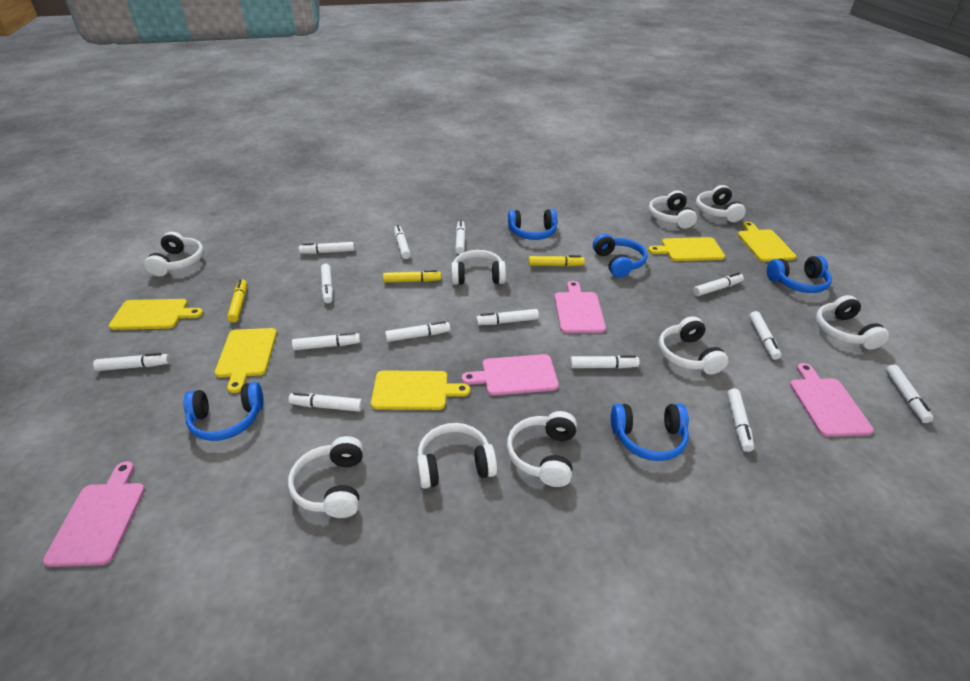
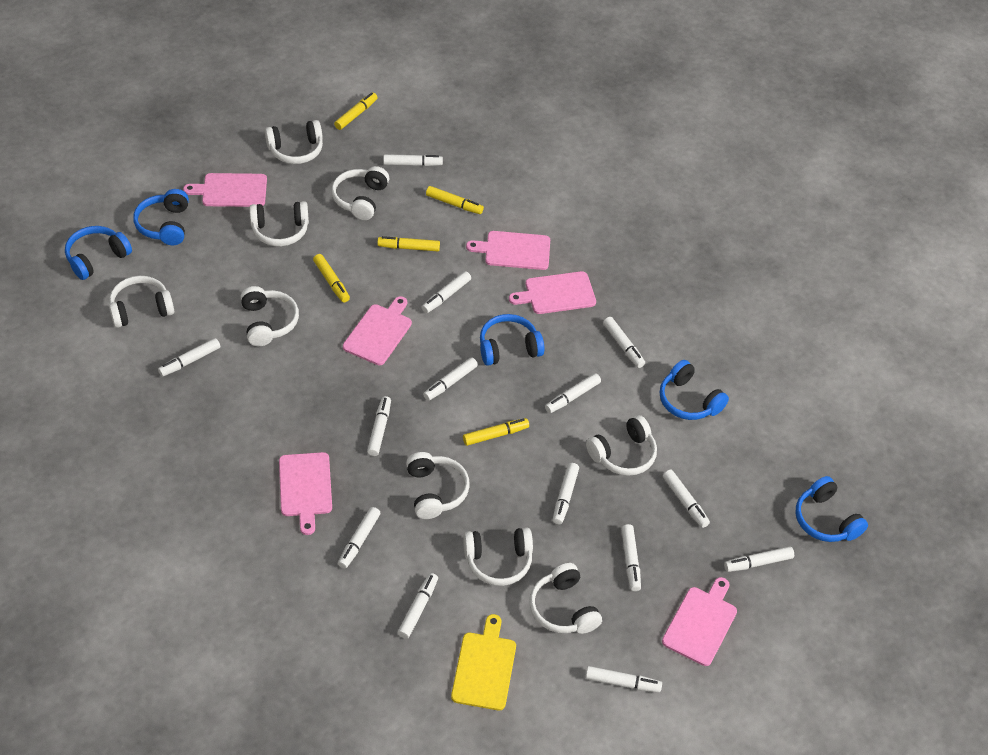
pink cutting board: 4 -> 6
yellow cutting board: 5 -> 1
yellow marker: 3 -> 5

